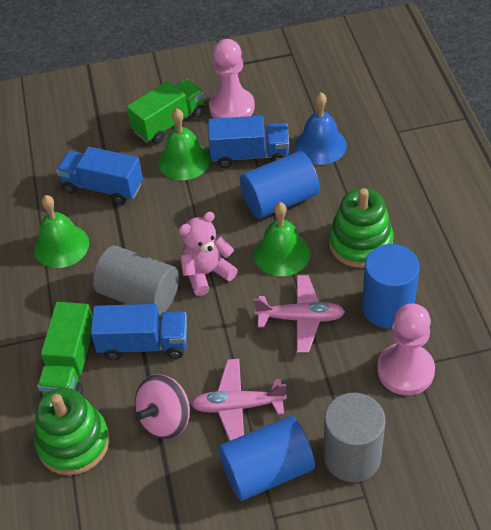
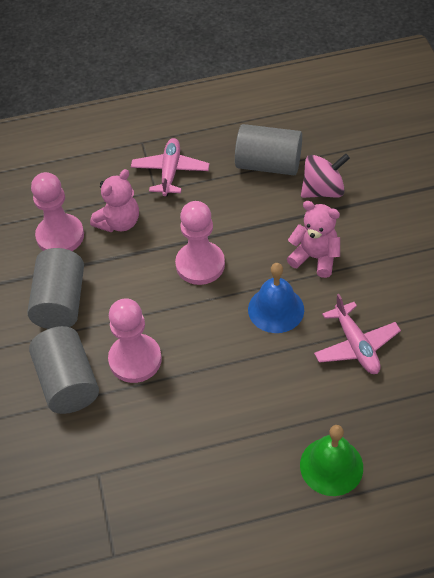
blue cylinder: 3 -> 0
blue truck: 3 -> 0
green bell: 3 -> 1
green stacking toy: 2 -> 0
green truck: 2 -> 0
grey cylinder: 2 -> 3
pink pawn: 2 -> 3
pink teddy bear: 1 -> 2

